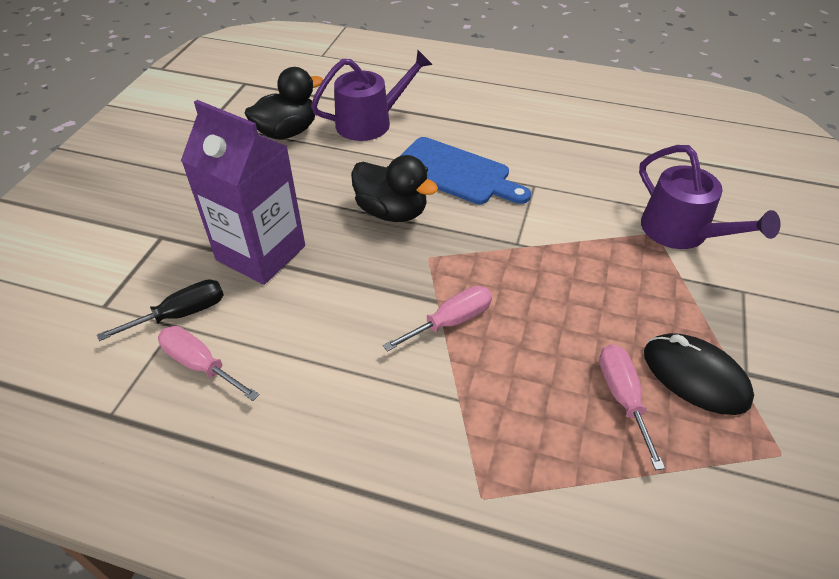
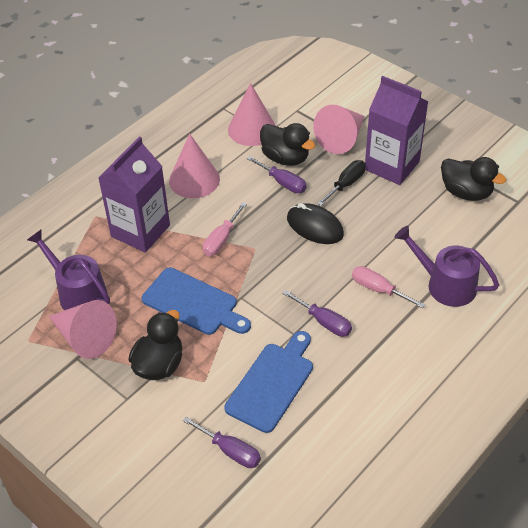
black duck: 2 -> 3
blue cutting board: 1 -> 2
pink cone: 0 -> 4
pink screwdriver: 3 -> 2
purple carton: 1 -> 2
purple screwdriver: 0 -> 3

